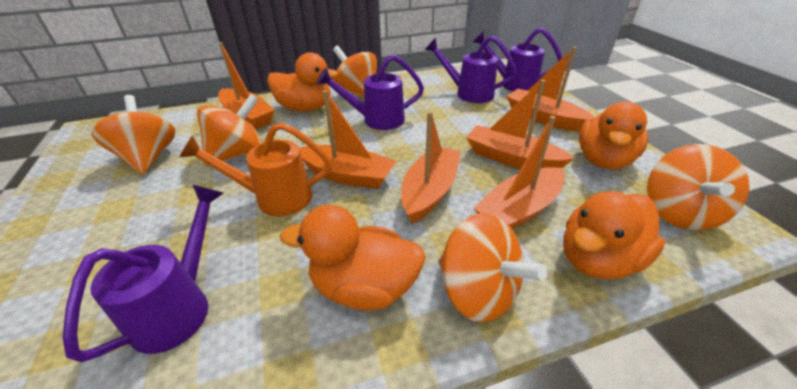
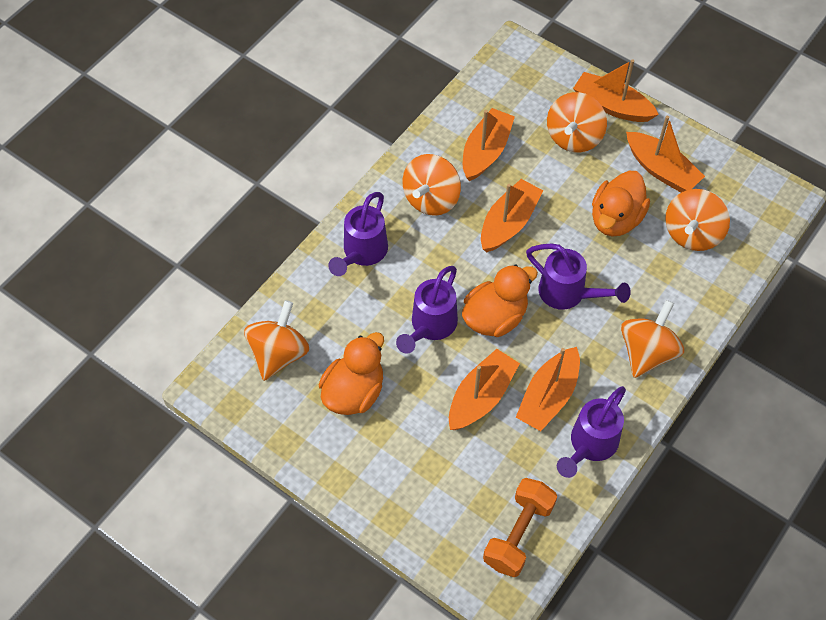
orange duck: 4 -> 3
orange dumbbell: 0 -> 1
orange watering can: 1 -> 0

